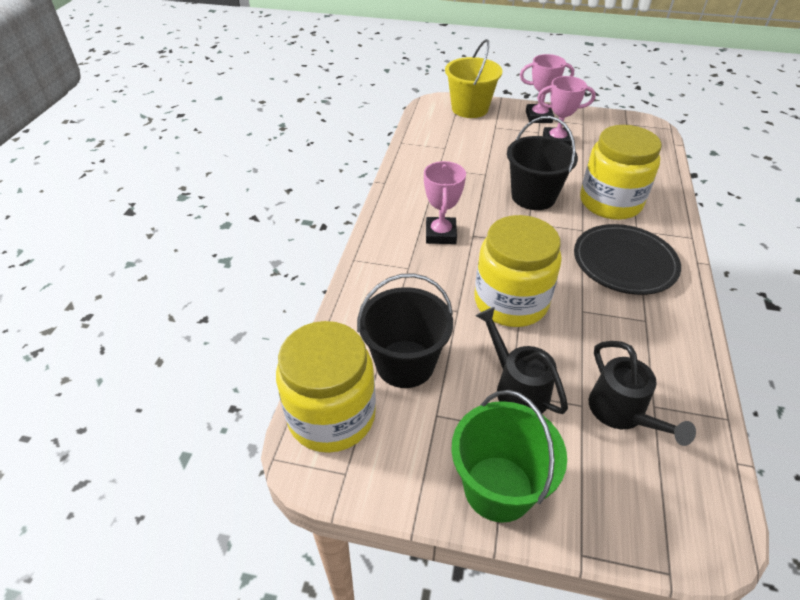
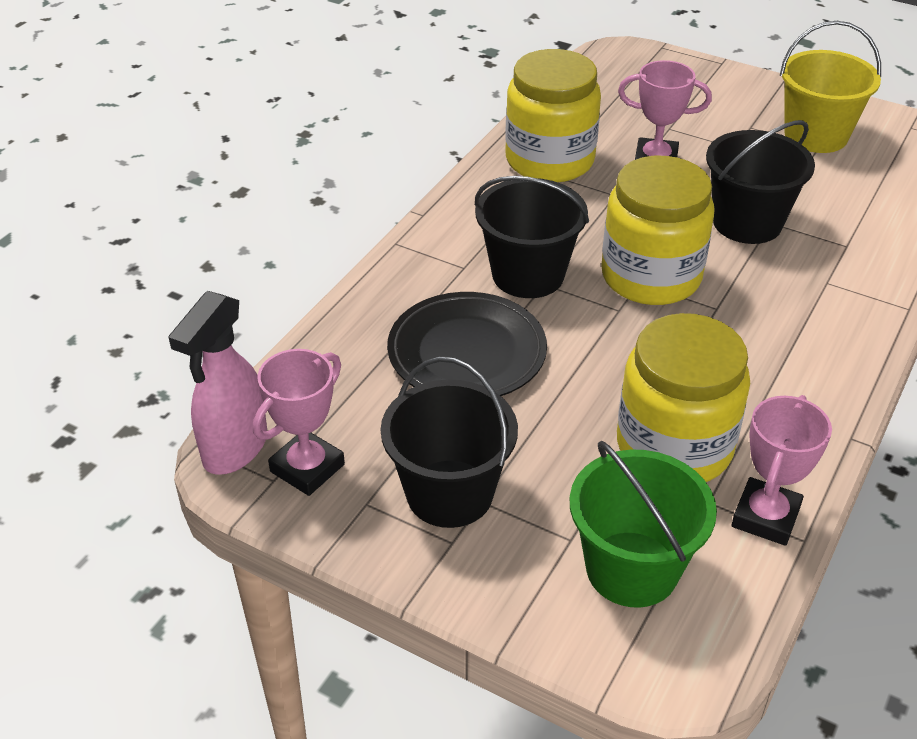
black bucket: 2 -> 3
black watering can: 2 -> 0
pink spray bottle: 0 -> 1

